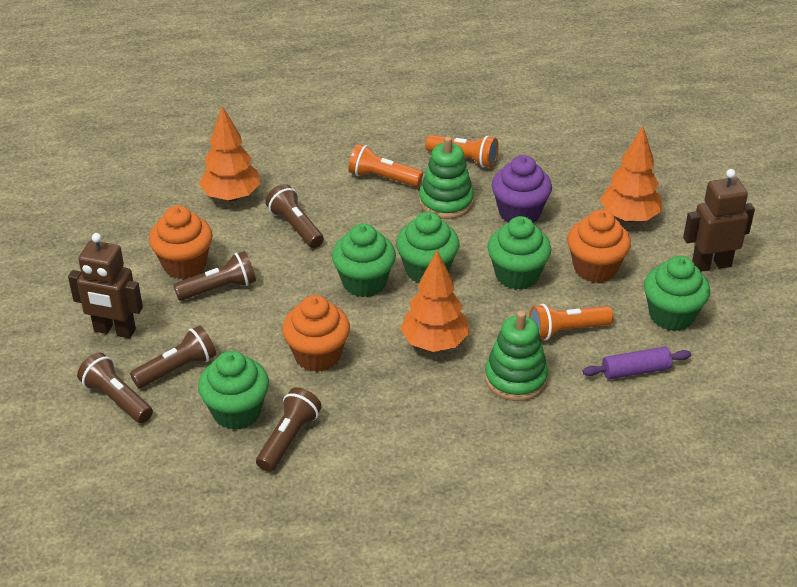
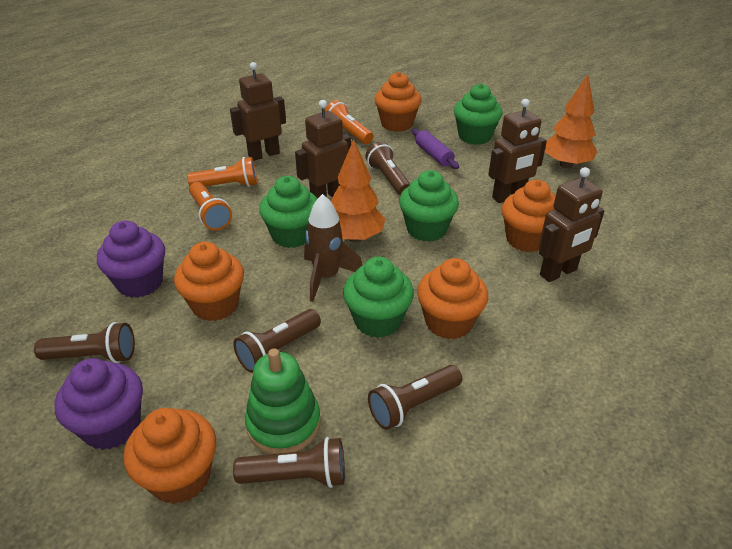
brown robot: 2 -> 4
brown rocket: 0 -> 1
green cupcake: 5 -> 4
green stacking toy: 2 -> 1
orange cupcake: 3 -> 5
orange tree: 3 -> 2
purple cupcake: 1 -> 2

